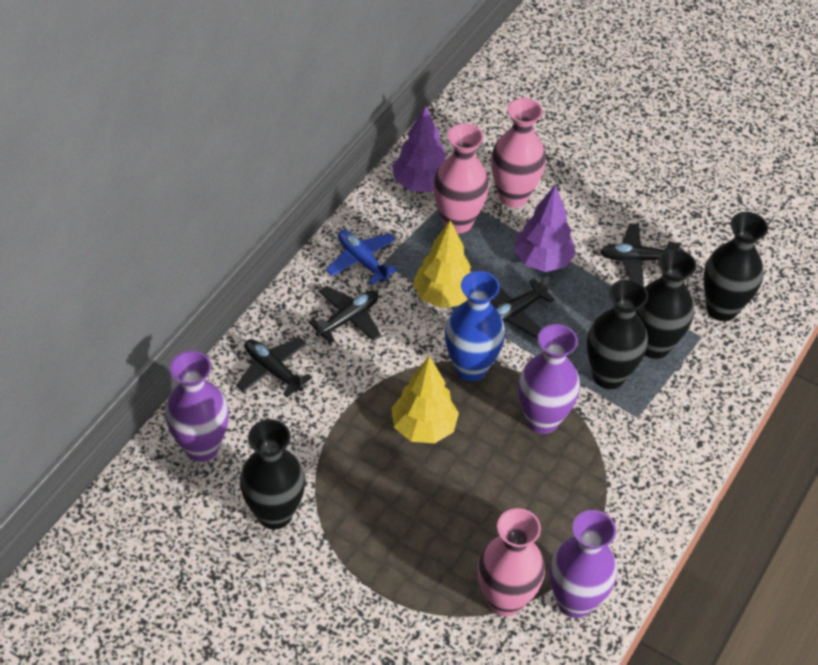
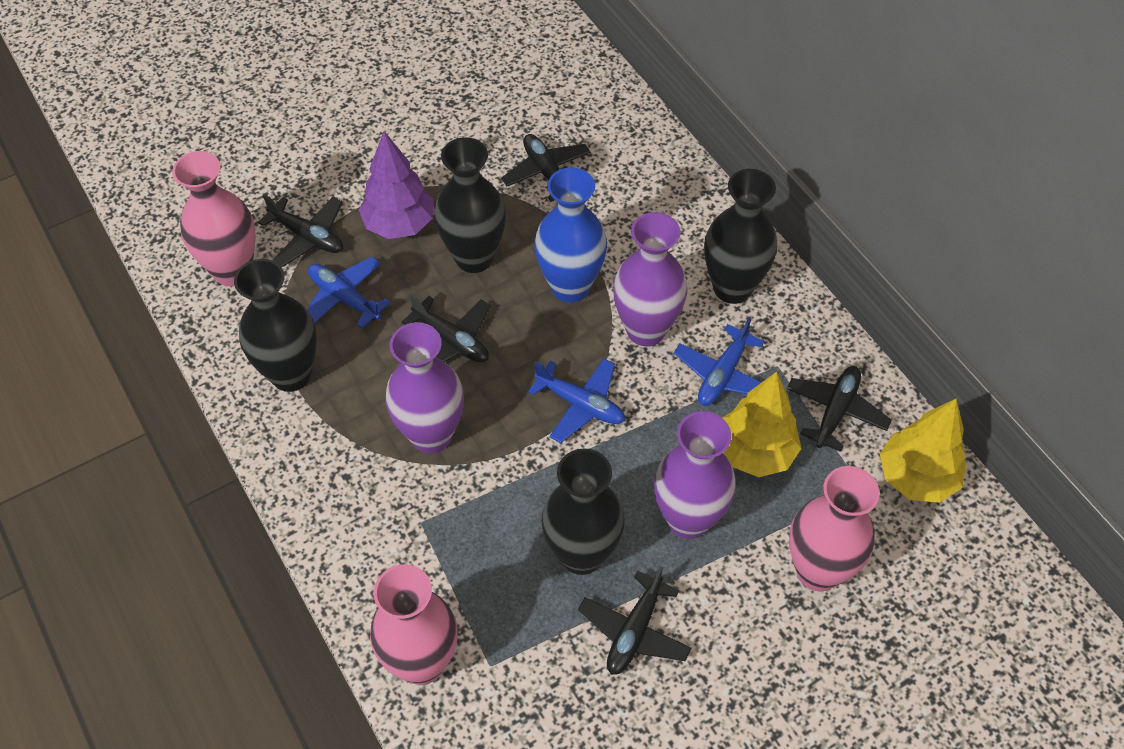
black plane: 4 -> 5
blue plane: 1 -> 3
purple tree: 2 -> 1

